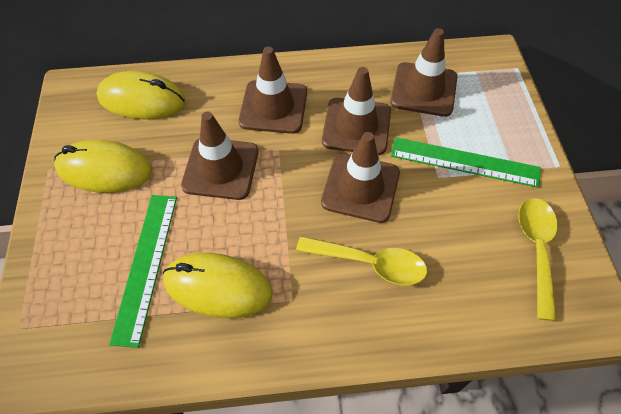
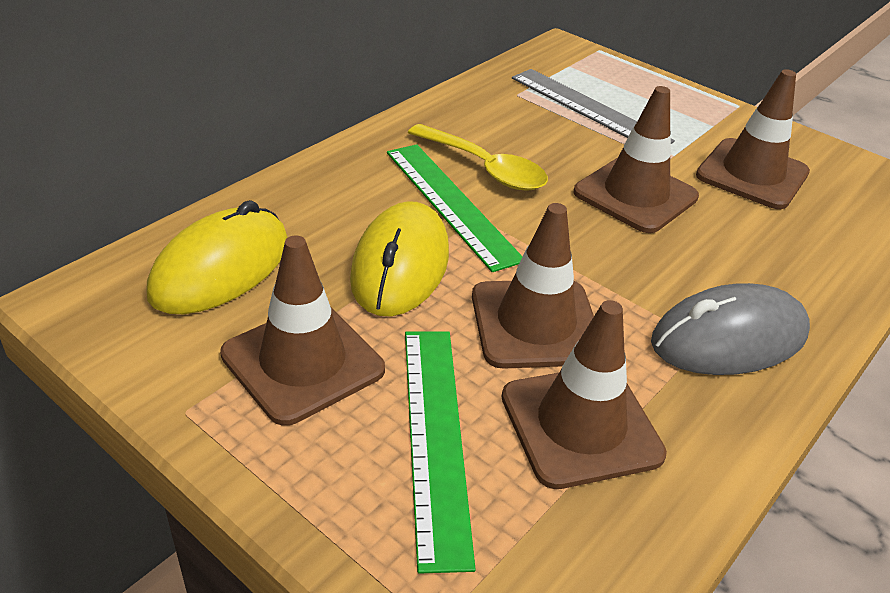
grey mouse: 0 -> 1
grey ruler: 0 -> 1
yellow mouse: 3 -> 2
yellow spoon: 2 -> 1

